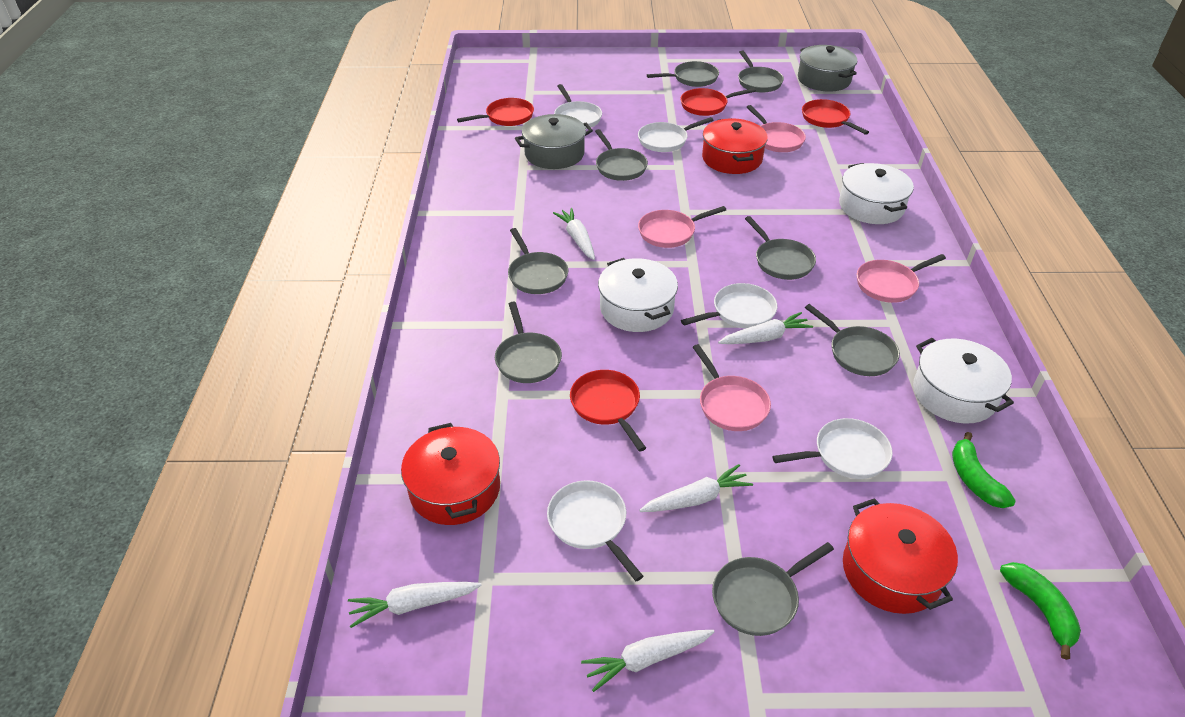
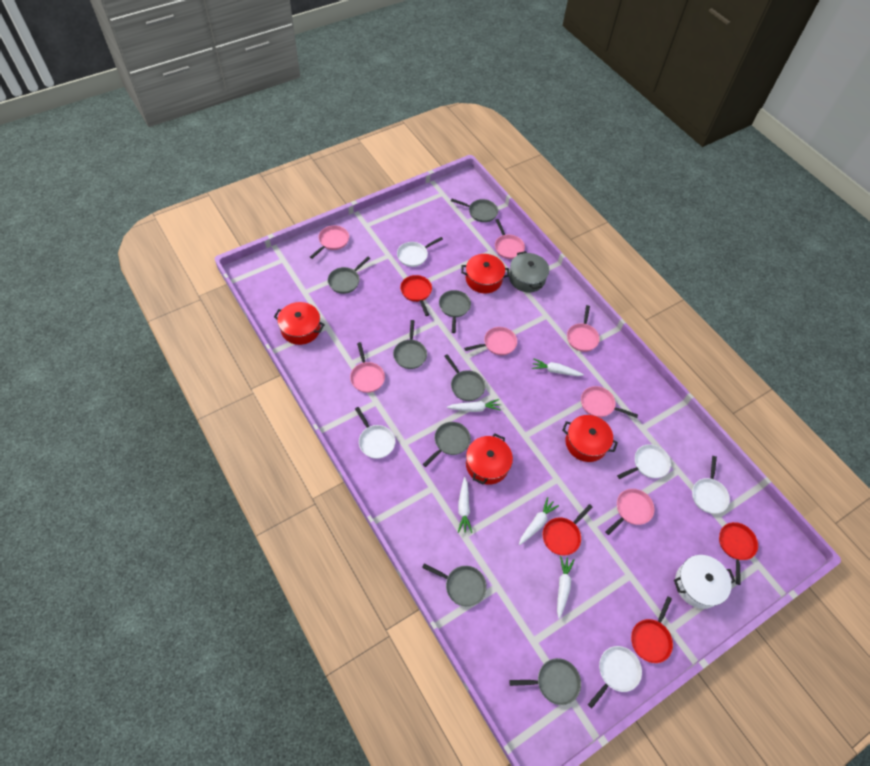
green banana: 2 -> 0
grey pot: 2 -> 1
pink pan: 4 -> 7
red pot: 3 -> 4
white pot: 3 -> 1

